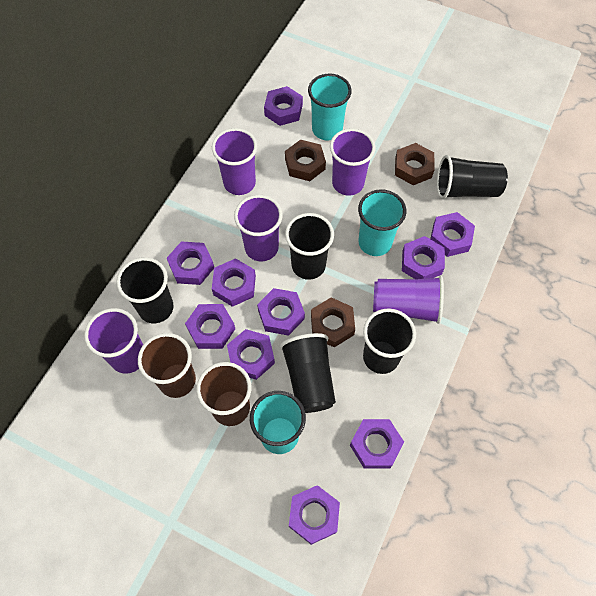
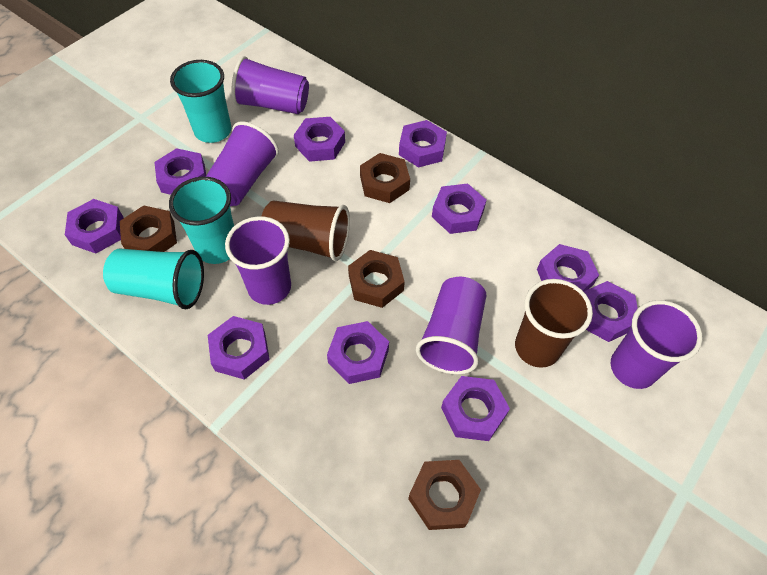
black cup: 5 -> 0
brown nut: 3 -> 4

